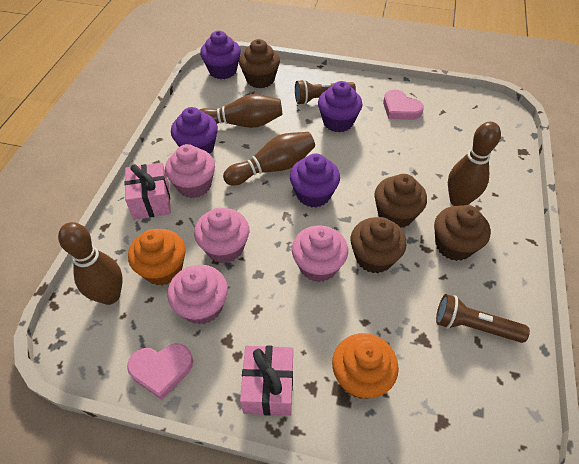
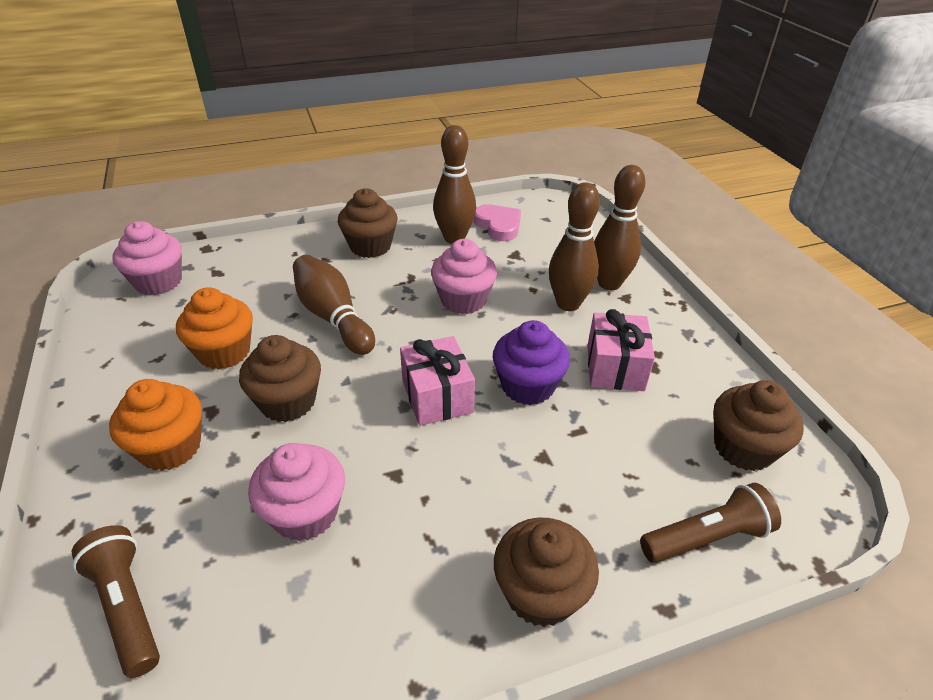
pink cupcake: 4 -> 3
pink heart: 2 -> 1
purple cupcake: 4 -> 1

